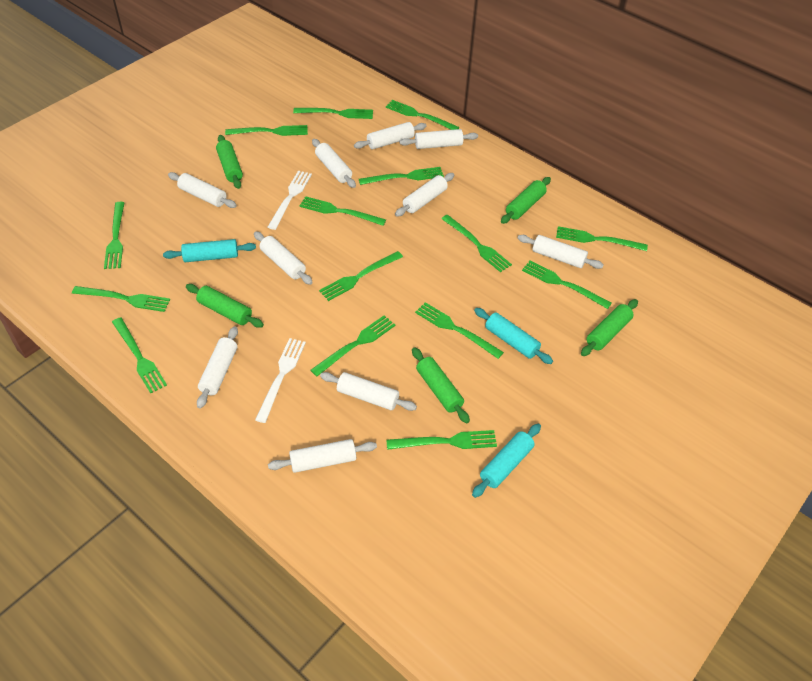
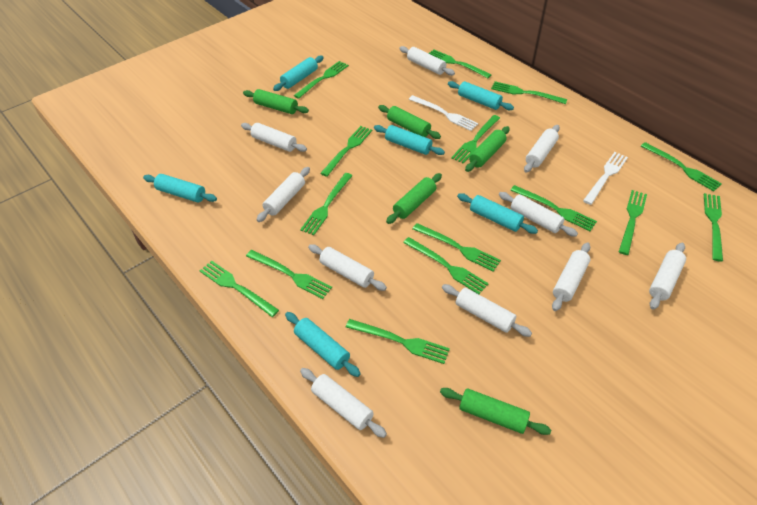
turquoise rolling pin: 3 -> 6

